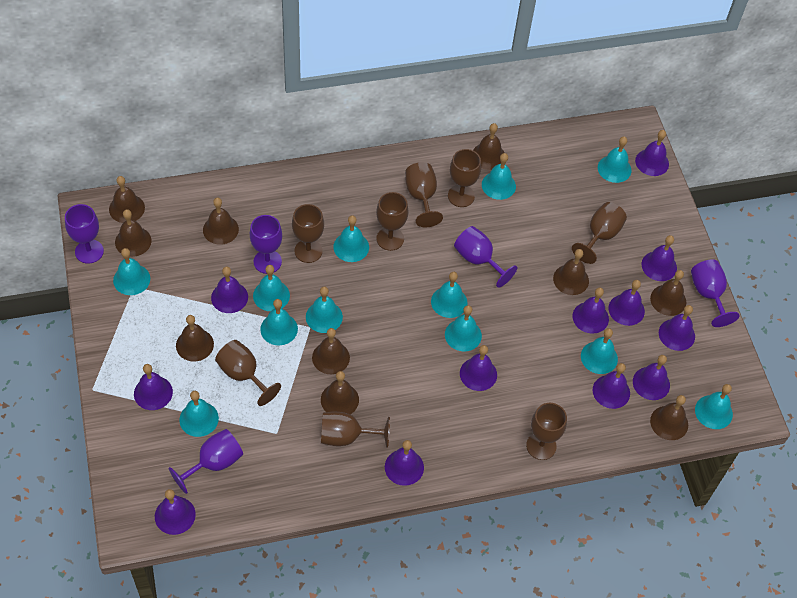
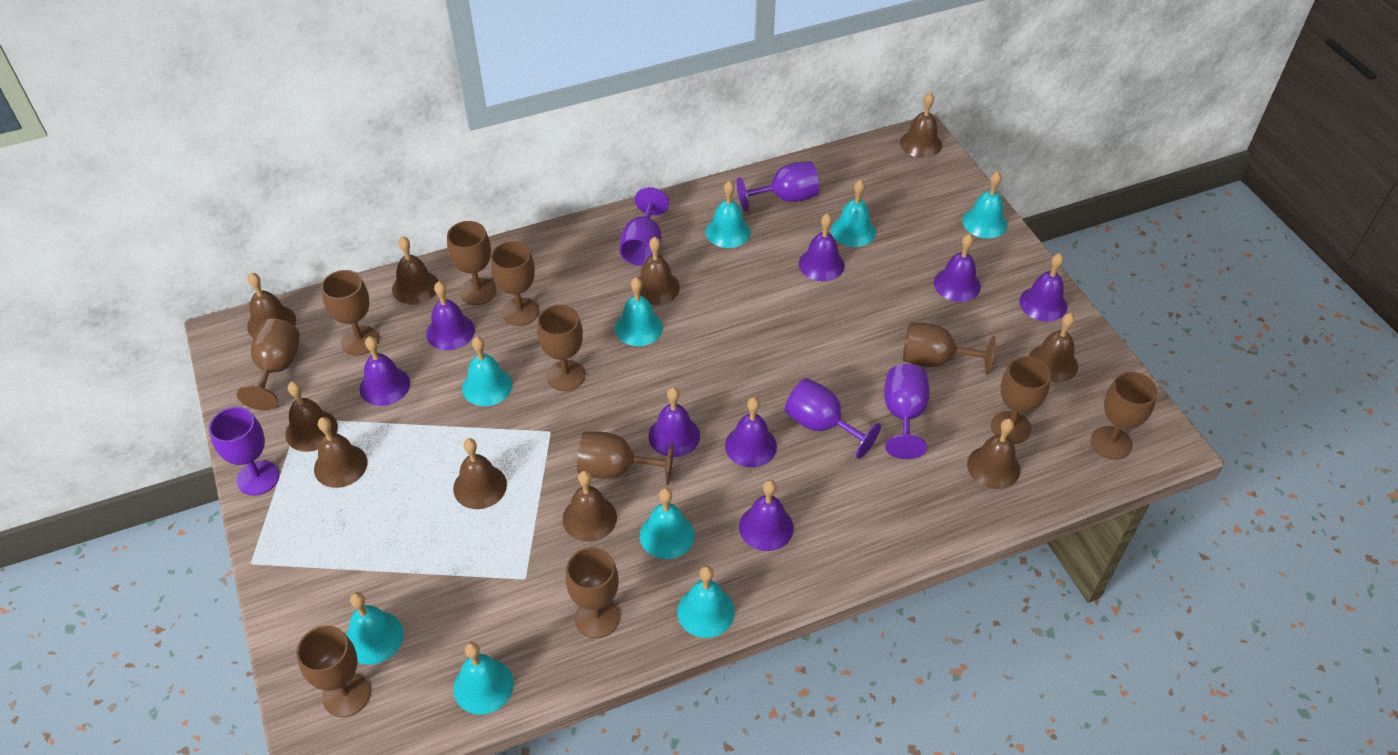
brown goblet: 8 -> 11
purple bell: 12 -> 8
turquoise bell: 12 -> 9

